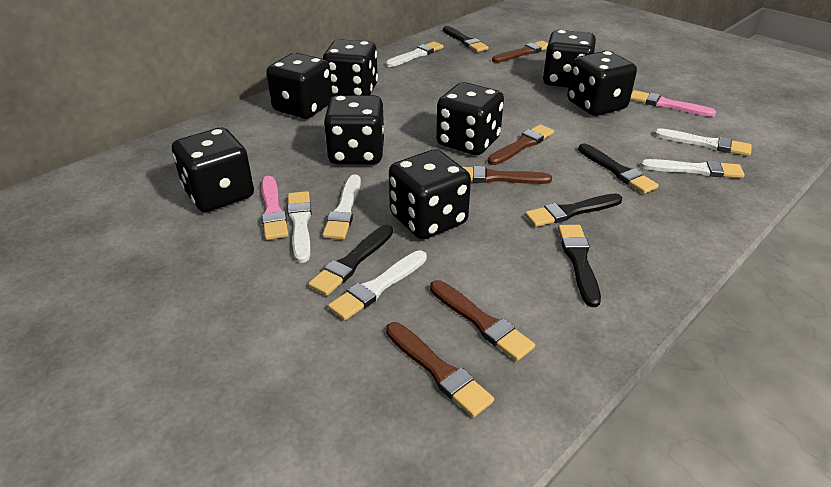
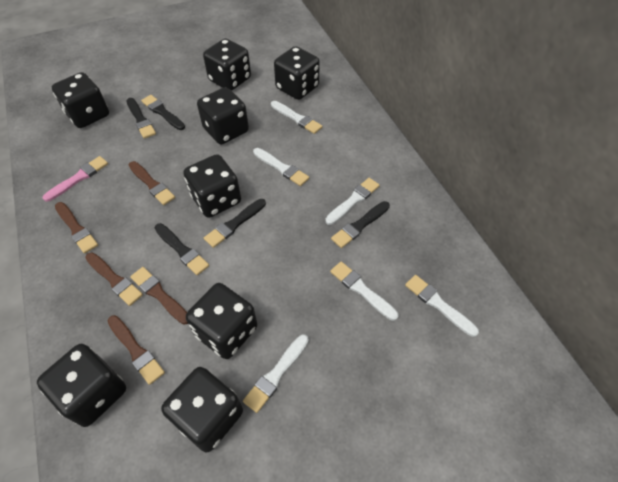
pink brush: 2 -> 1

